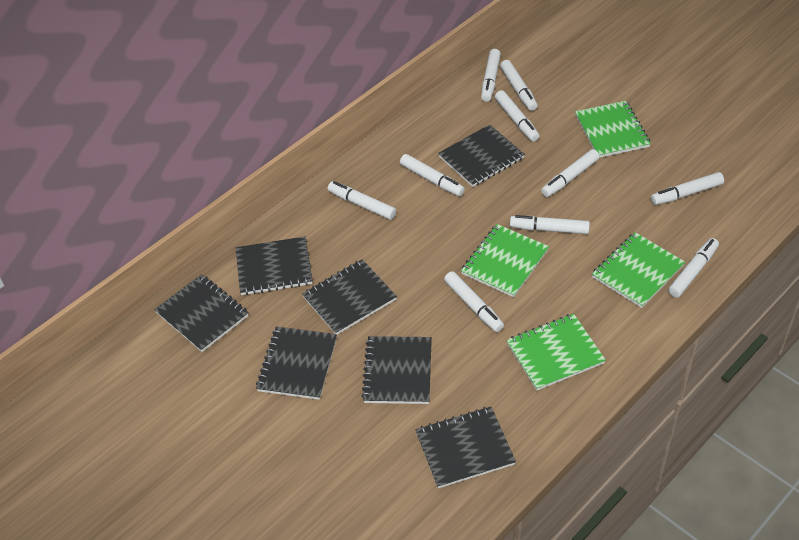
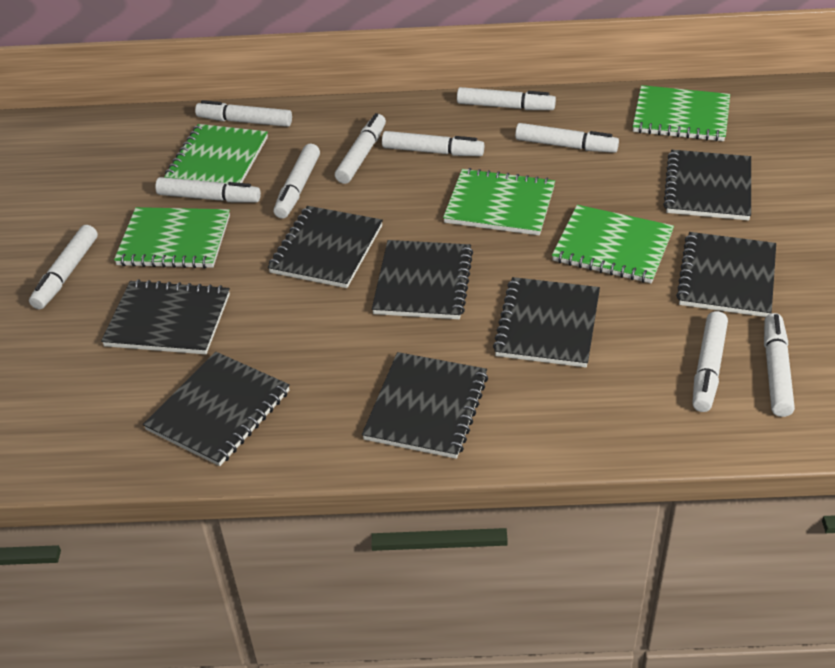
black notebook: 7 -> 8
green notebook: 4 -> 5

